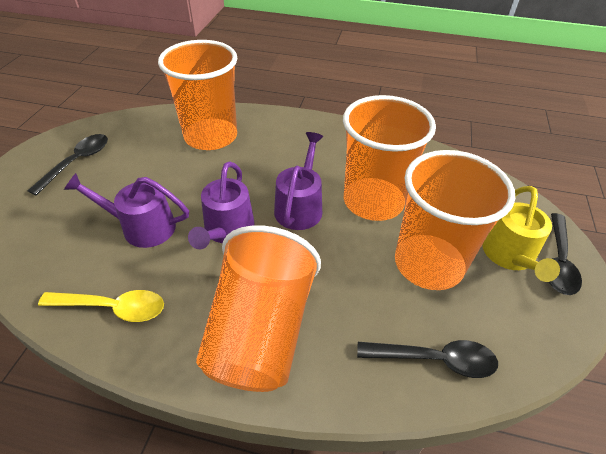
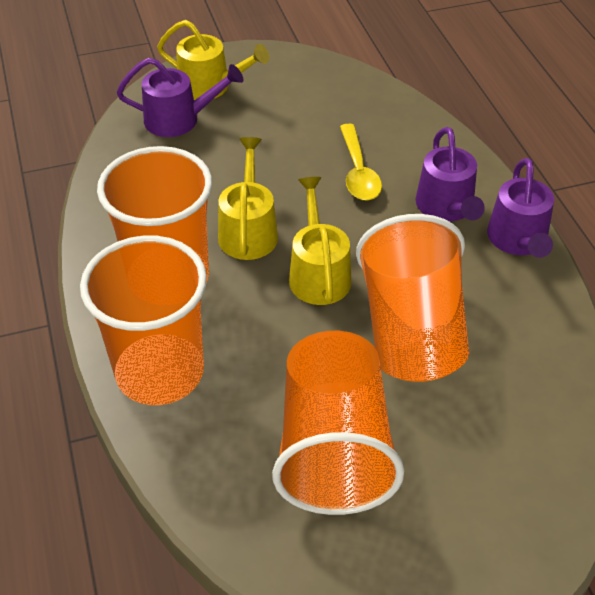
black spoon: 3 -> 0
yellow watering can: 1 -> 3

